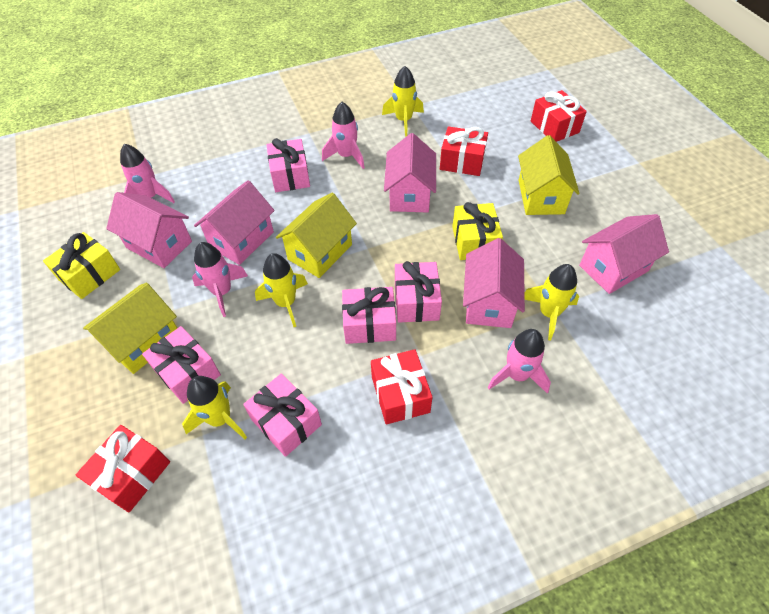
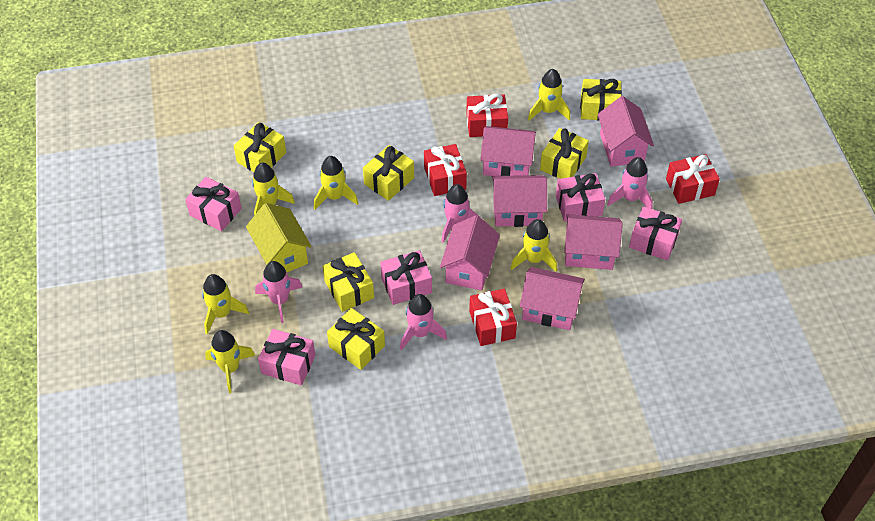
pink house: 5 -> 6
yellow gift: 2 -> 6
yellow house: 3 -> 1
yellow rocket: 4 -> 6

